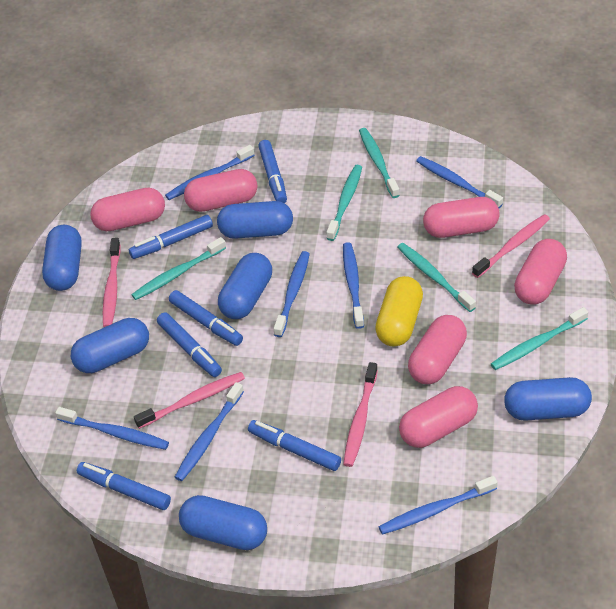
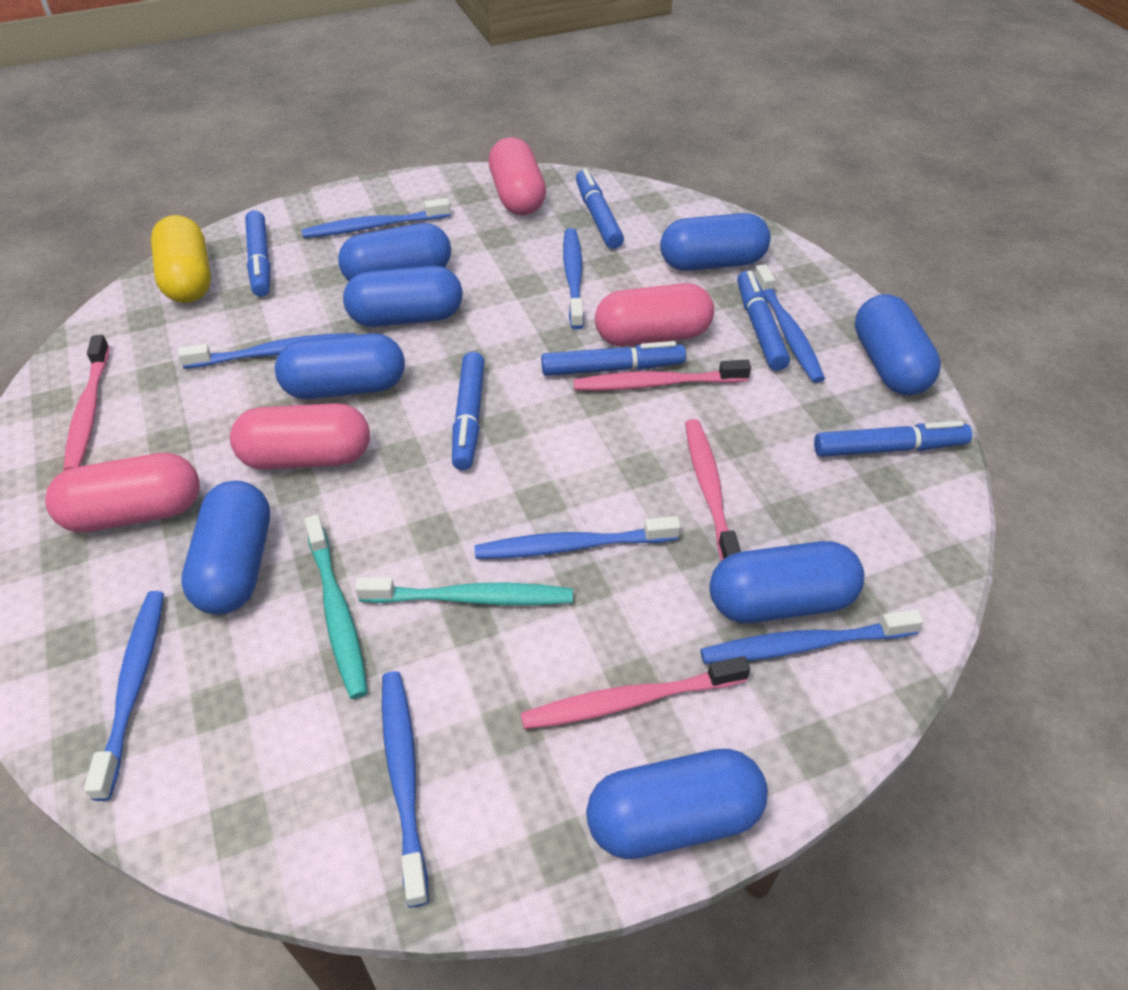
blue capsule: 6 -> 8
blue toothbrush: 7 -> 8
pink capsule: 6 -> 4
turquoise toothbrush: 5 -> 2

